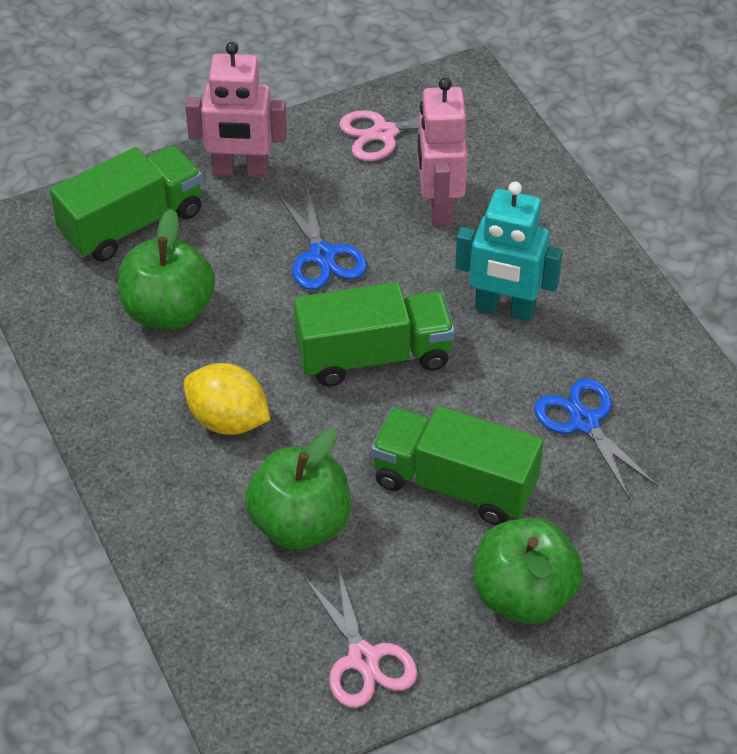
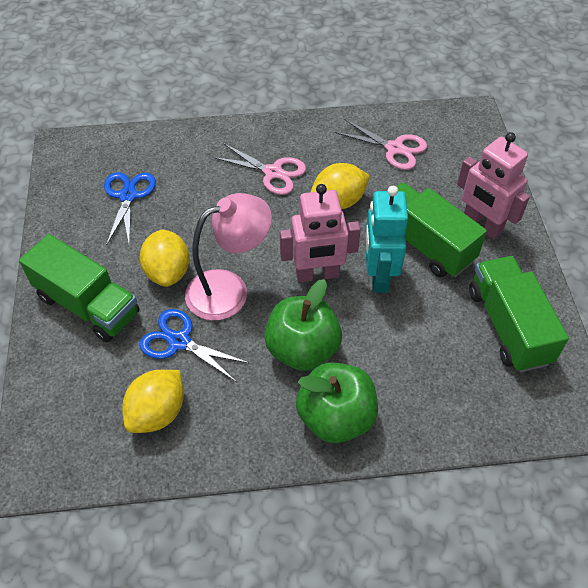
green apple: 3 -> 2
pink lamp: 0 -> 1
yellow lemon: 1 -> 3

